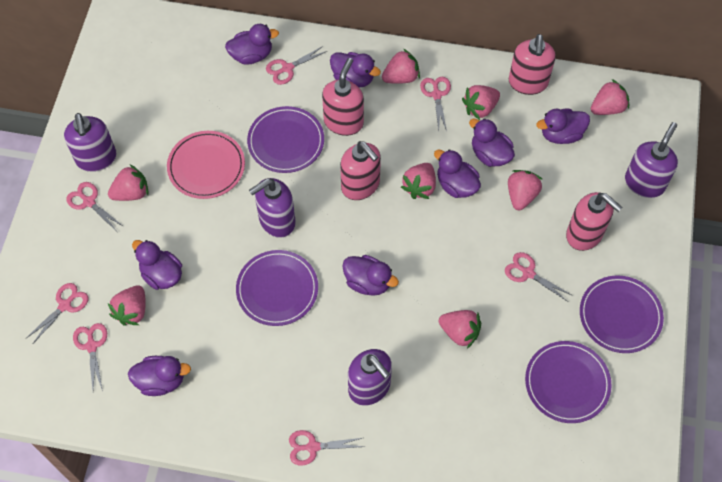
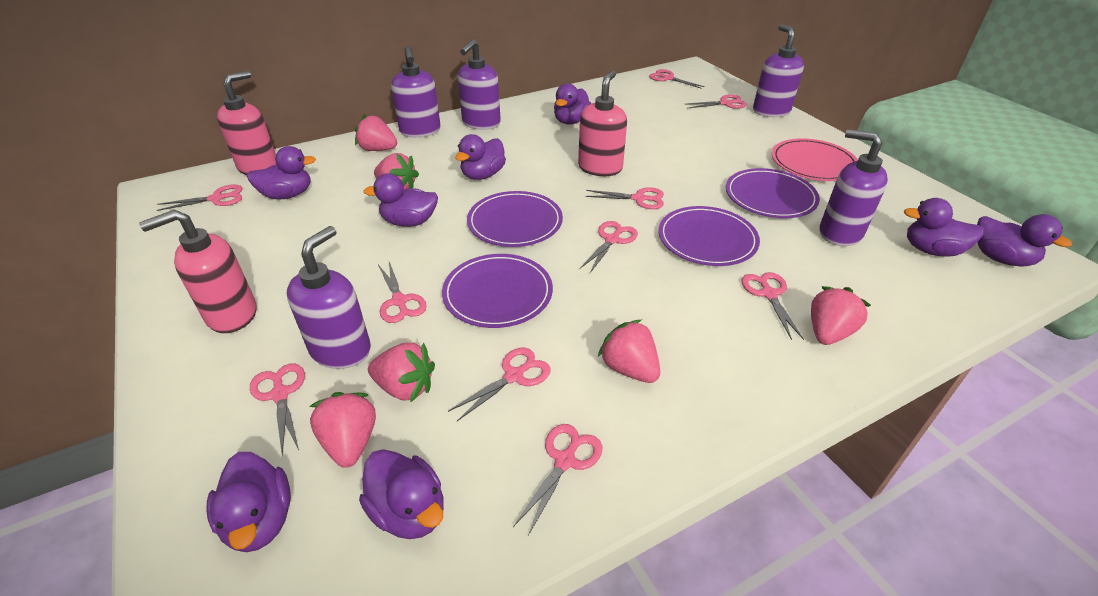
pink scissors: 7 -> 10
pink soap dispenser: 4 -> 3
pink strawberry: 8 -> 6
purple soap dispenser: 4 -> 5

